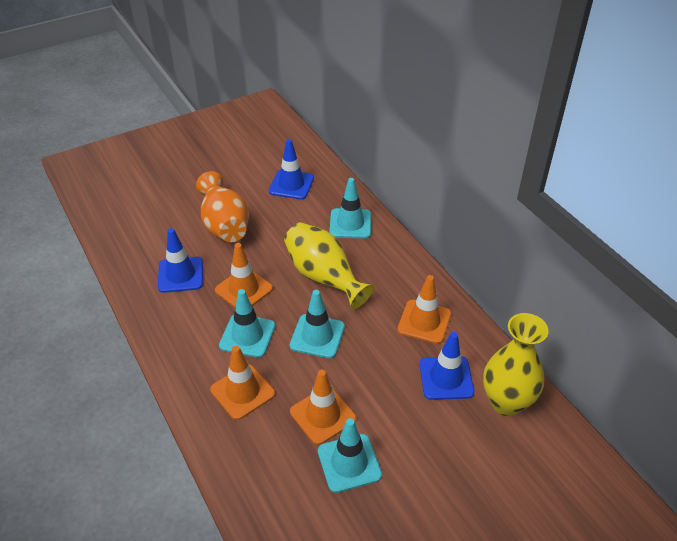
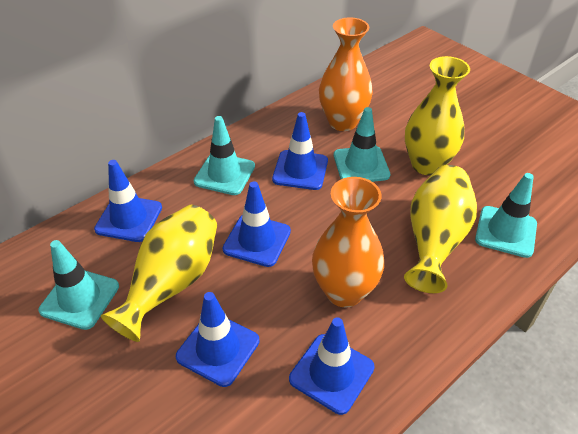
blue traffic cone: 3 -> 5
orange traffic cone: 4 -> 0
orange vase: 1 -> 2
yellow vase: 2 -> 3

